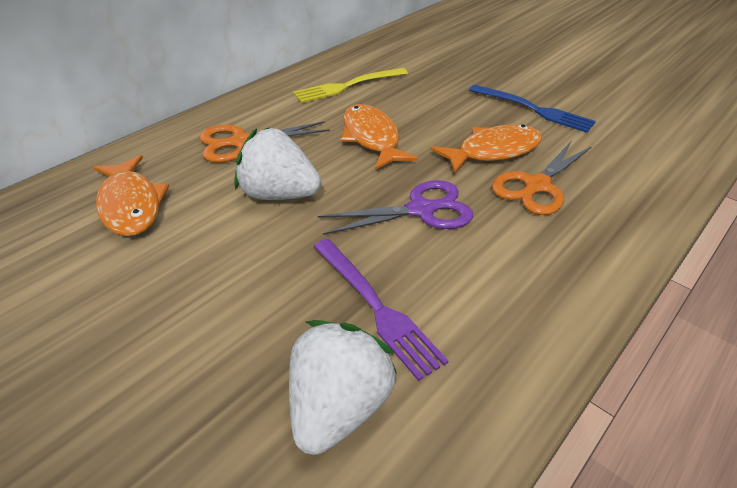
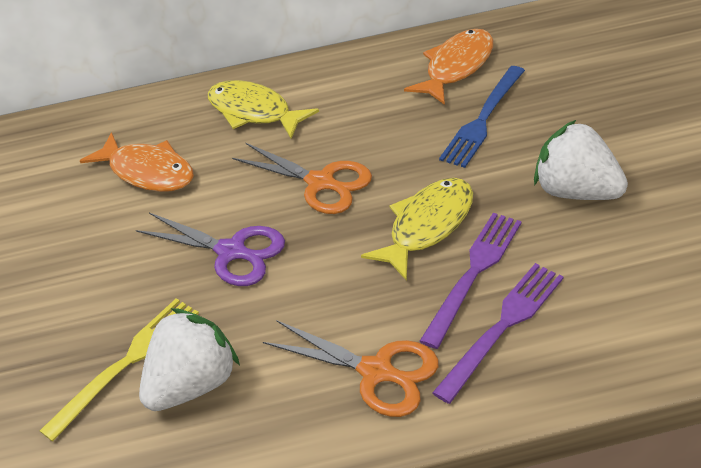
orange fish: 3 -> 2
purple fork: 1 -> 2
yellow fish: 0 -> 2

